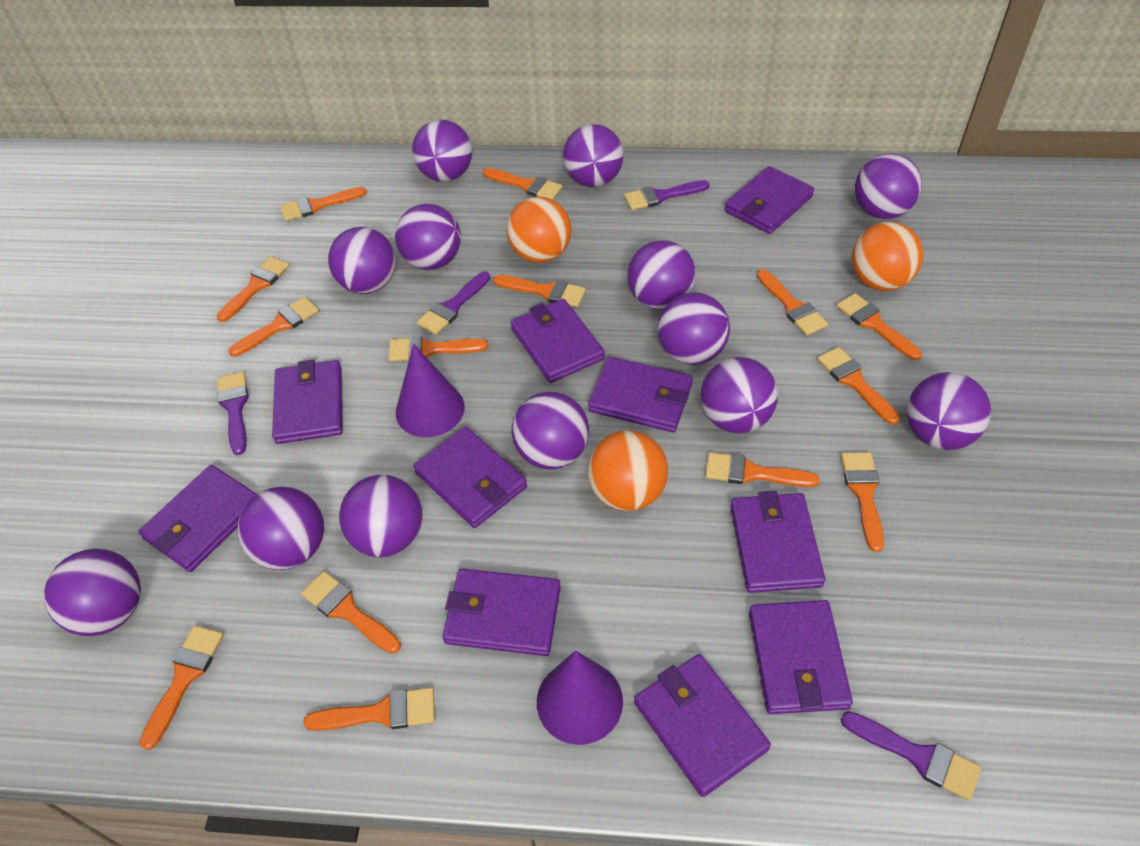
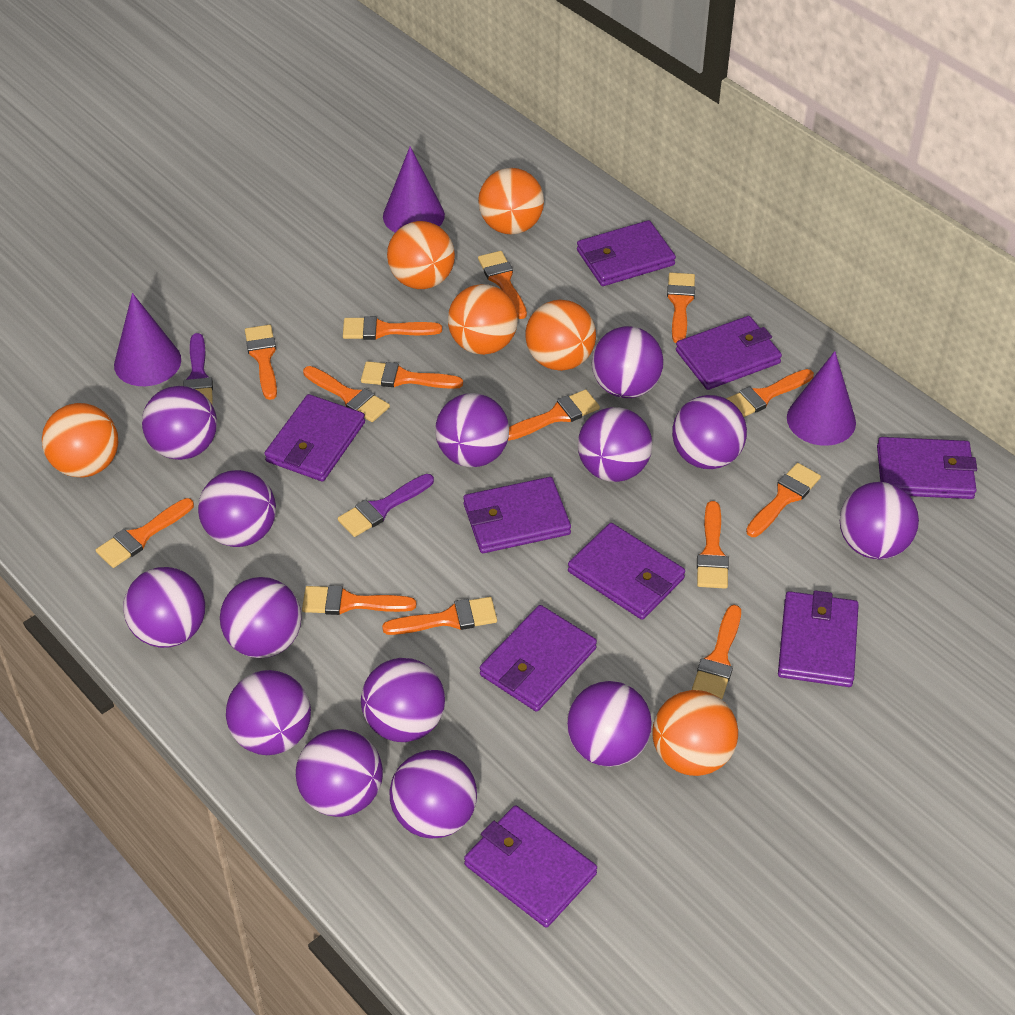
orange ball: 3 -> 6
purple ball: 13 -> 14
purple brush: 4 -> 2
purple cone: 2 -> 3
purple wallet: 10 -> 9

